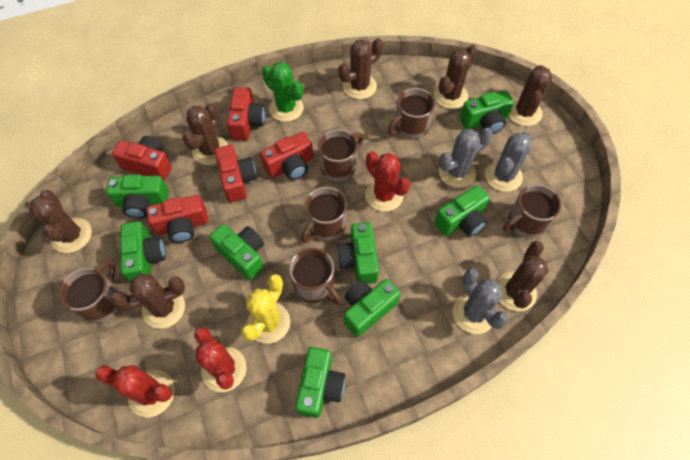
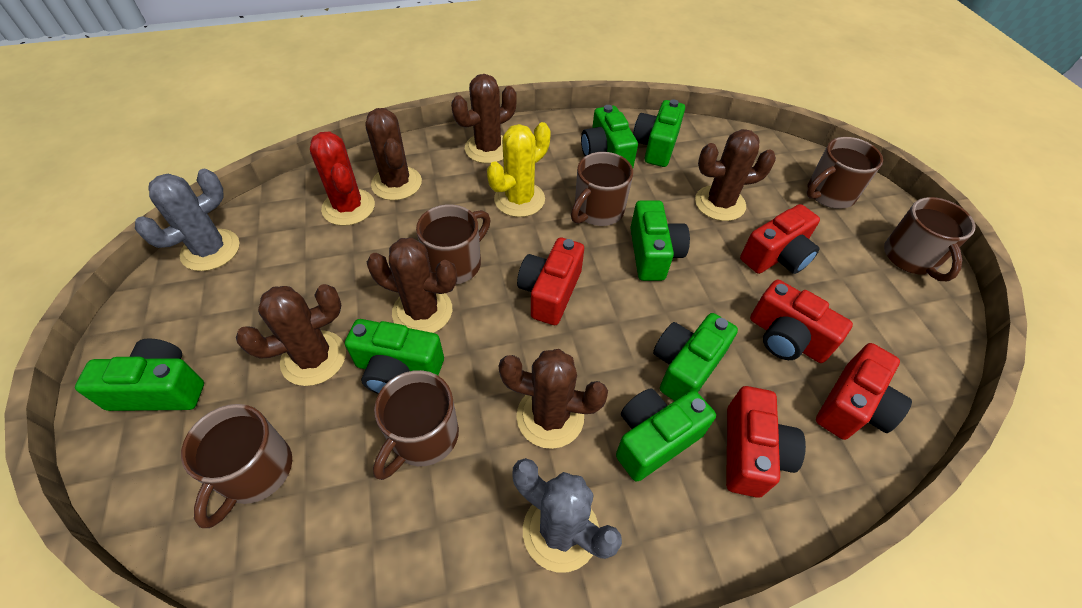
brown cactus: 7 -> 6
green cactus: 1 -> 0
green camera: 8 -> 7
grey cactus: 3 -> 2
red cactus: 3 -> 1

